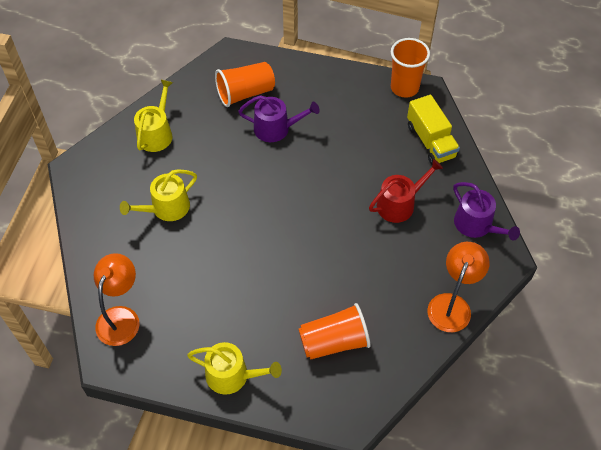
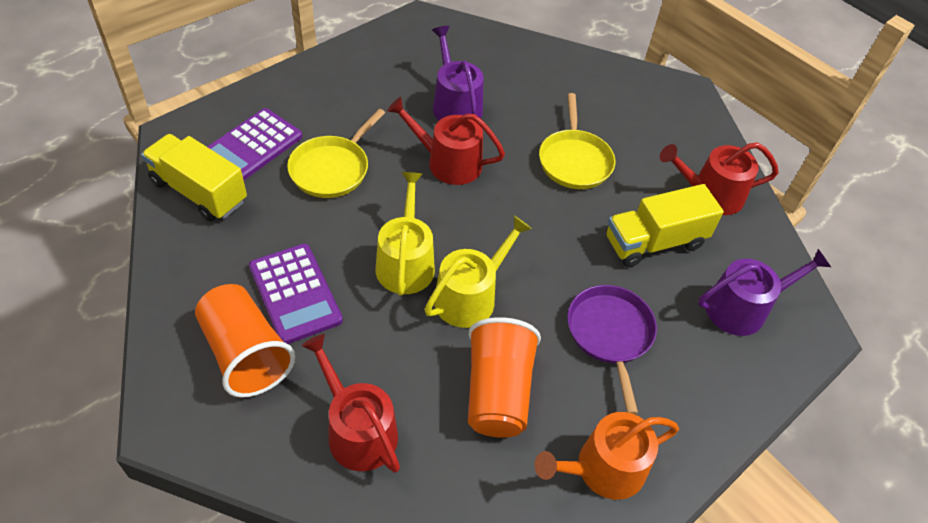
orange cup: 3 -> 2
orange lamp: 2 -> 0
orange watering can: 0 -> 1
purple calculator: 0 -> 2
purple pan: 0 -> 1
red watering can: 1 -> 3
yellow pan: 0 -> 2
yellow truck: 1 -> 2
yellow watering can: 3 -> 2

